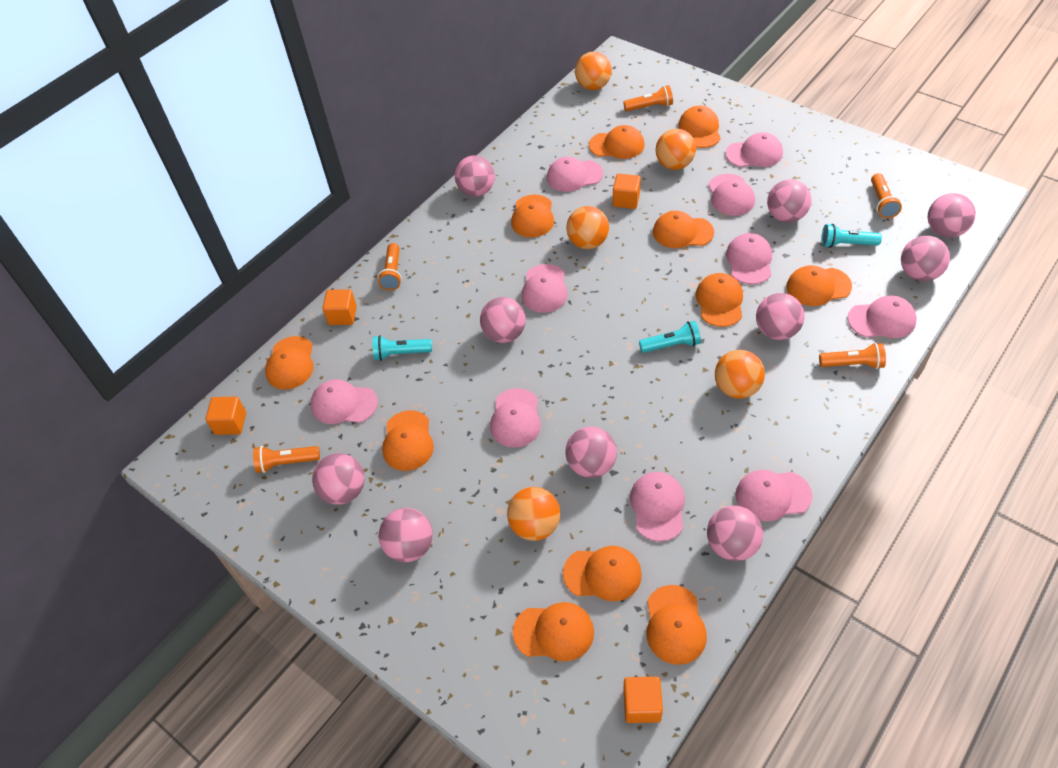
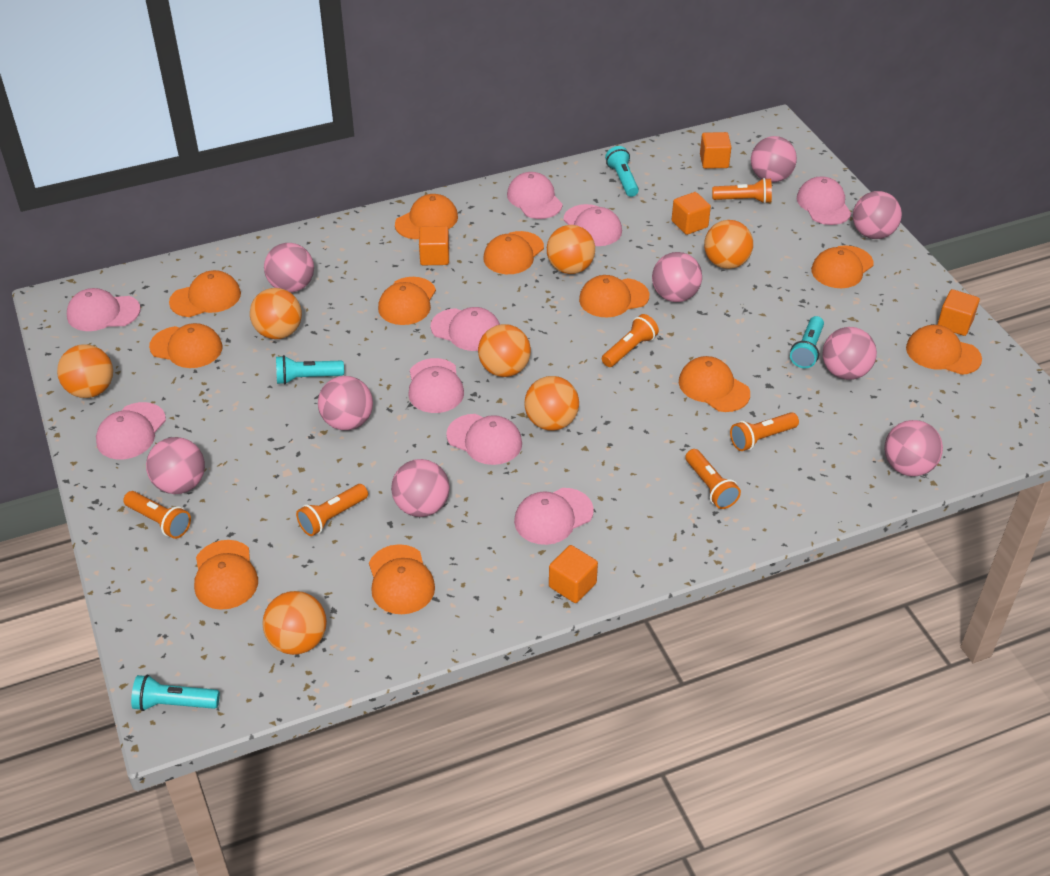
orange ball: 5 -> 7
orange cube: 4 -> 5
orange flashlight: 5 -> 6
pink ball: 10 -> 9
pink cap: 10 -> 9
turquoise flashlight: 3 -> 4

